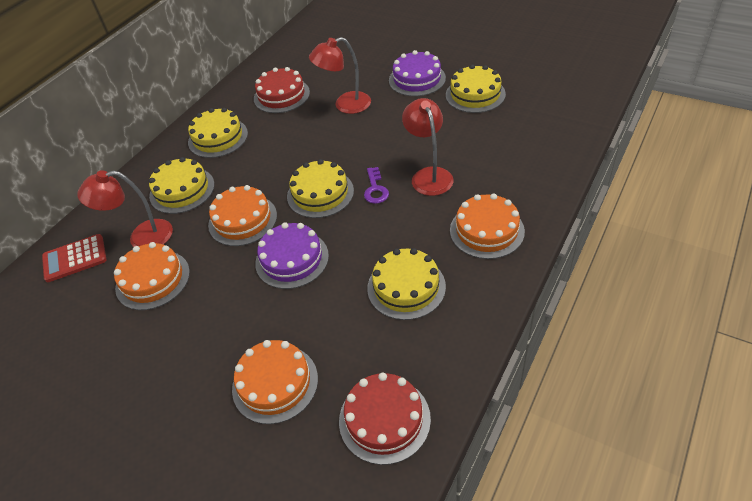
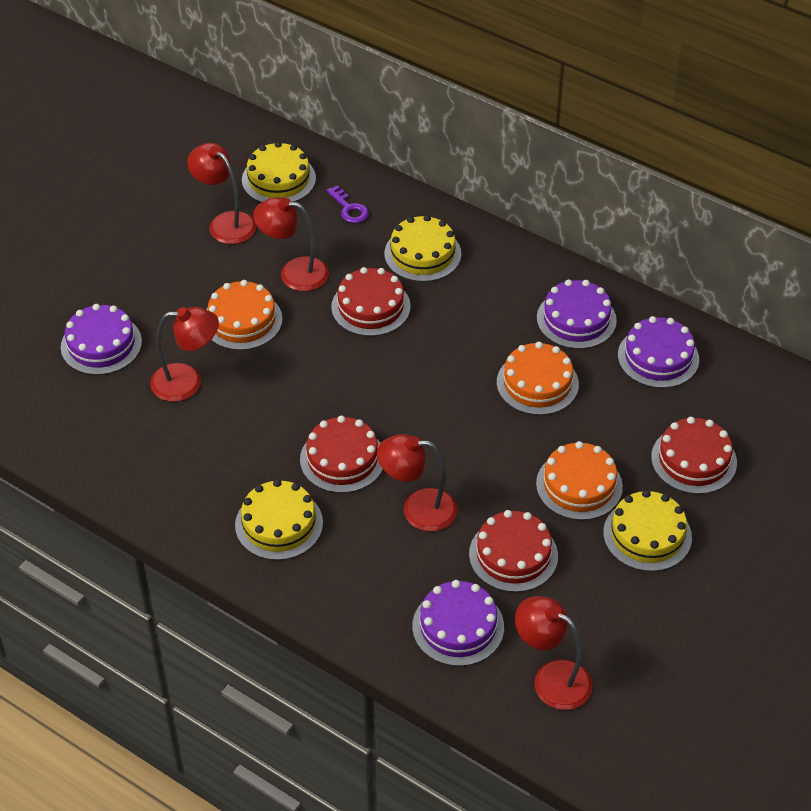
orange cake: 4 -> 3
purple cake: 2 -> 4
red cake: 2 -> 4
red calculator: 1 -> 0
red lamp: 3 -> 5
yellow cake: 5 -> 4

